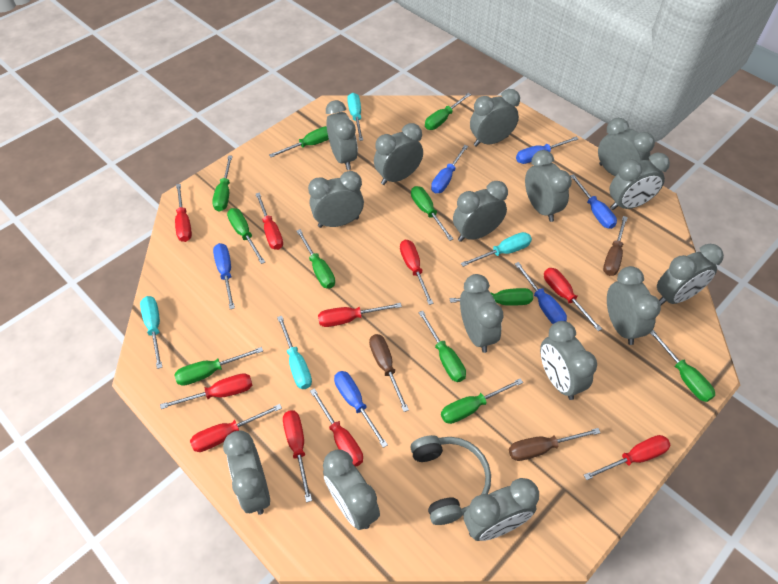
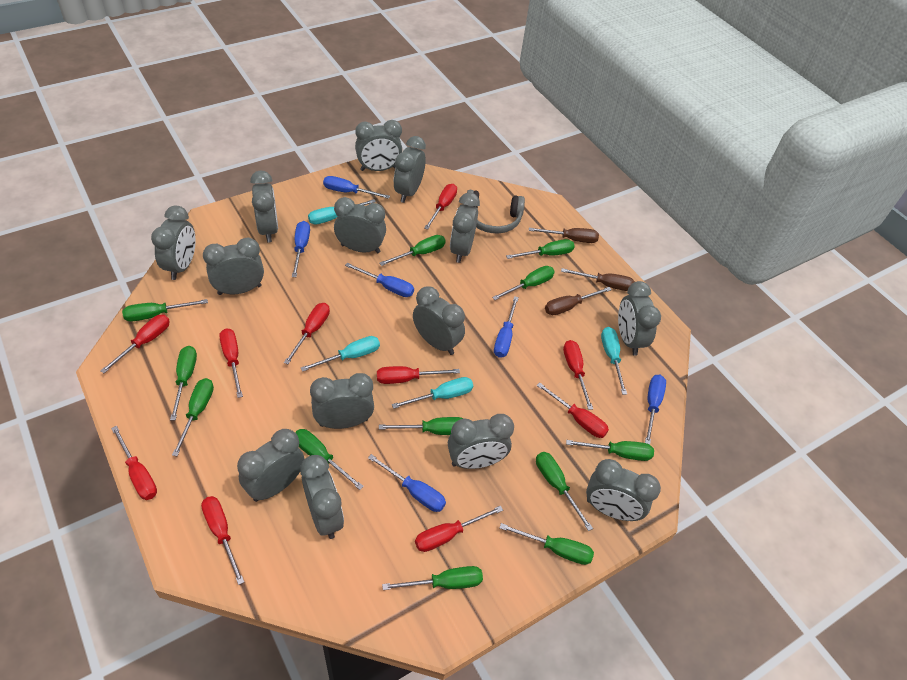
green screwdriver: 11 -> 12
grey clock: 15 -> 14

